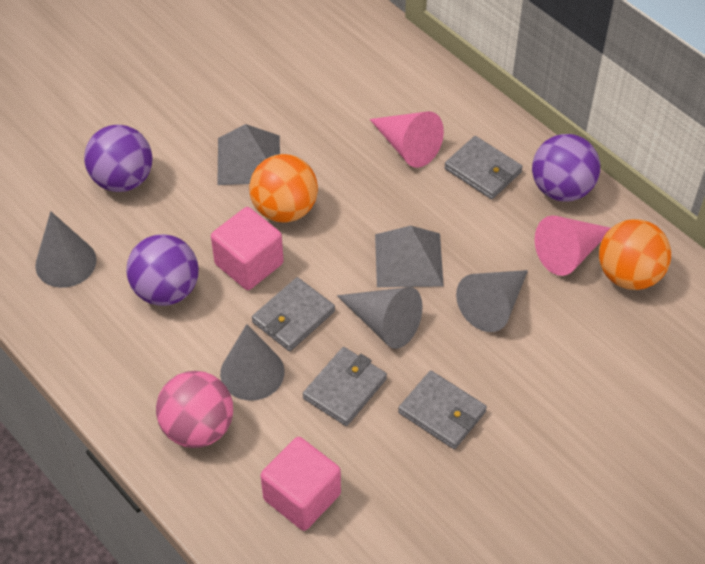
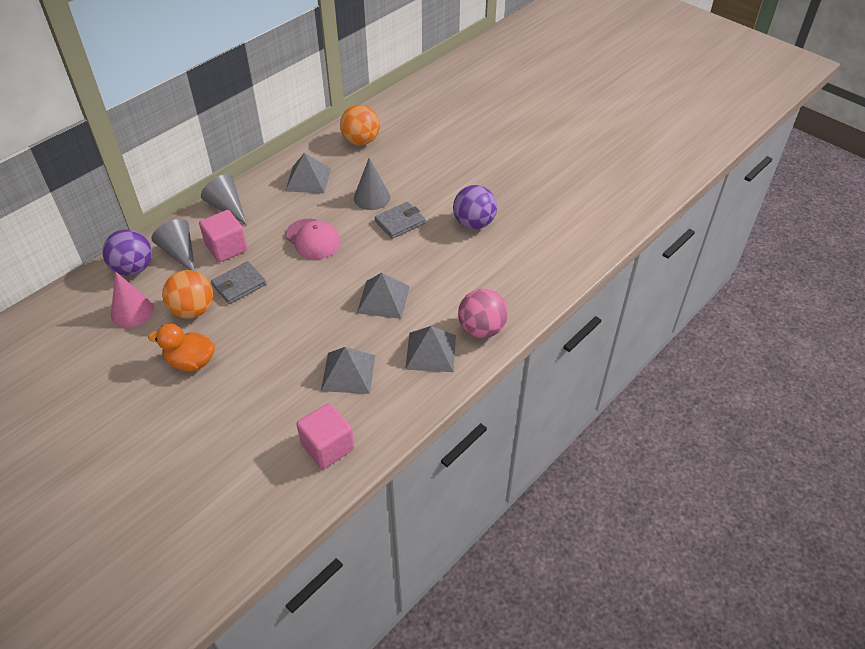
grey cone: 4 -> 3
grey pyramid: 2 -> 4
grey wallet: 4 -> 2
orange duck: 0 -> 1
pink cap: 0 -> 1
pink cone: 2 -> 1
purple ball: 3 -> 2

